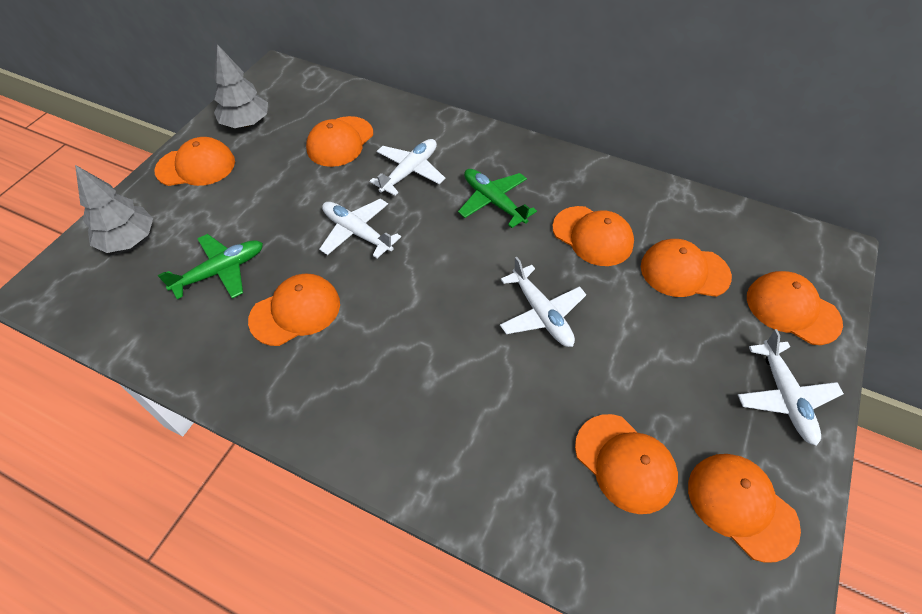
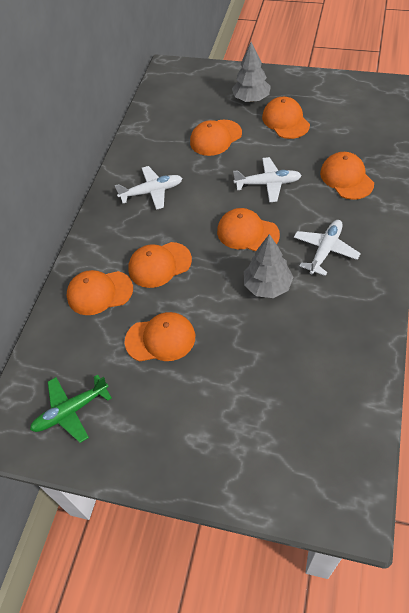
green plane: 2 -> 1
orange cap: 8 -> 7
white plane: 4 -> 3

